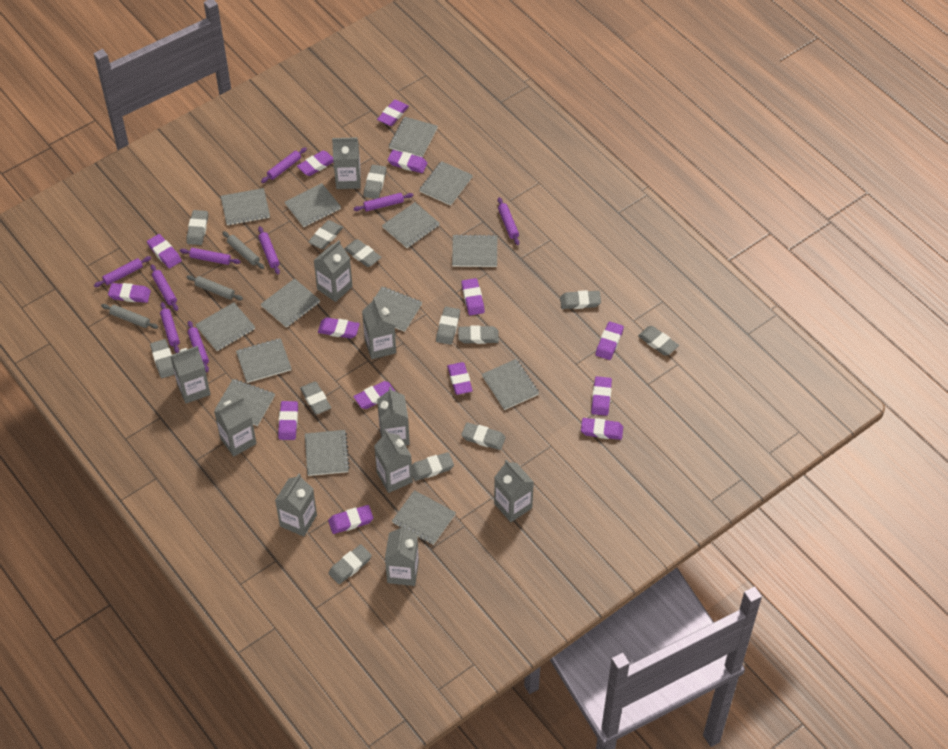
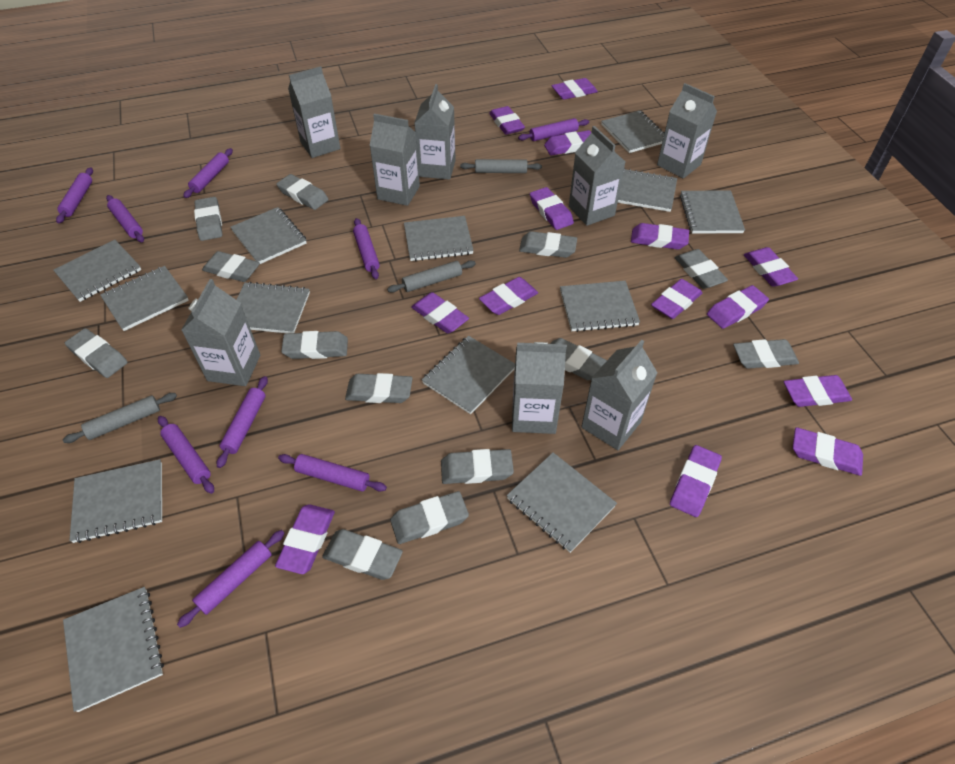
grey carton: 10 -> 8
grey notebook: 14 -> 13

